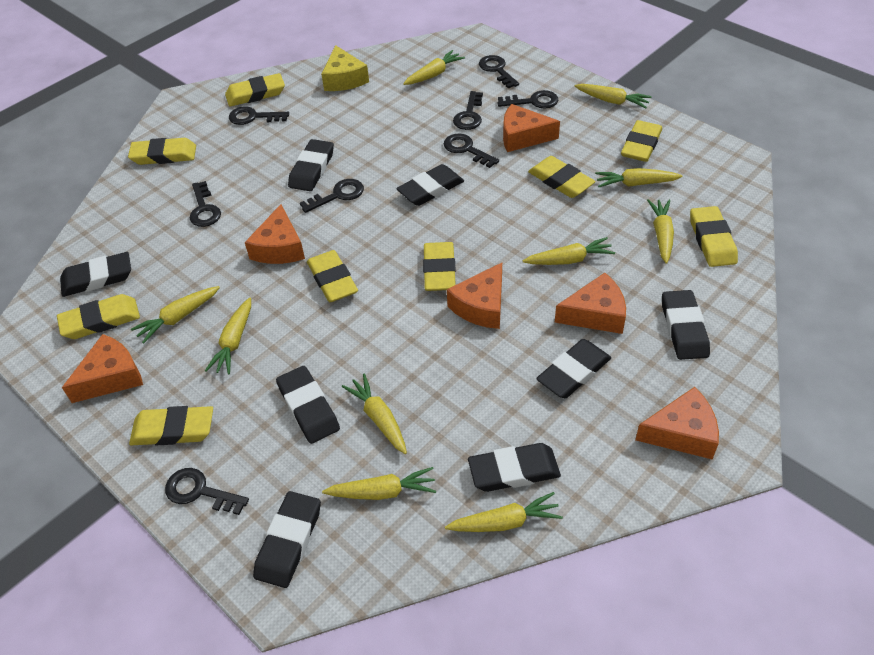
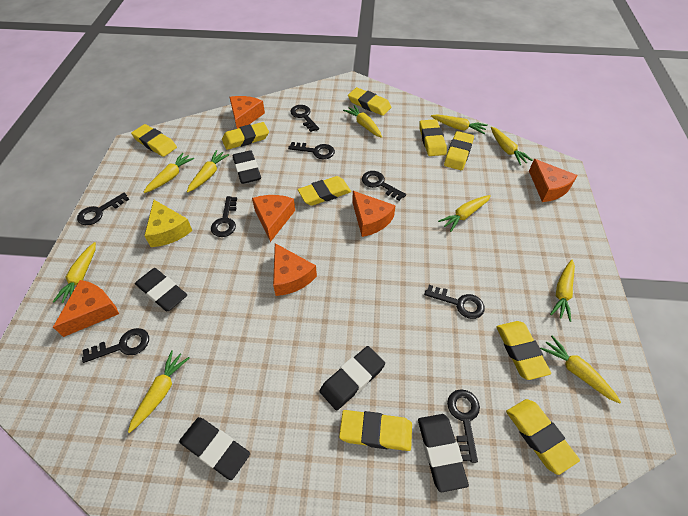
black eraser: 8 -> 5

